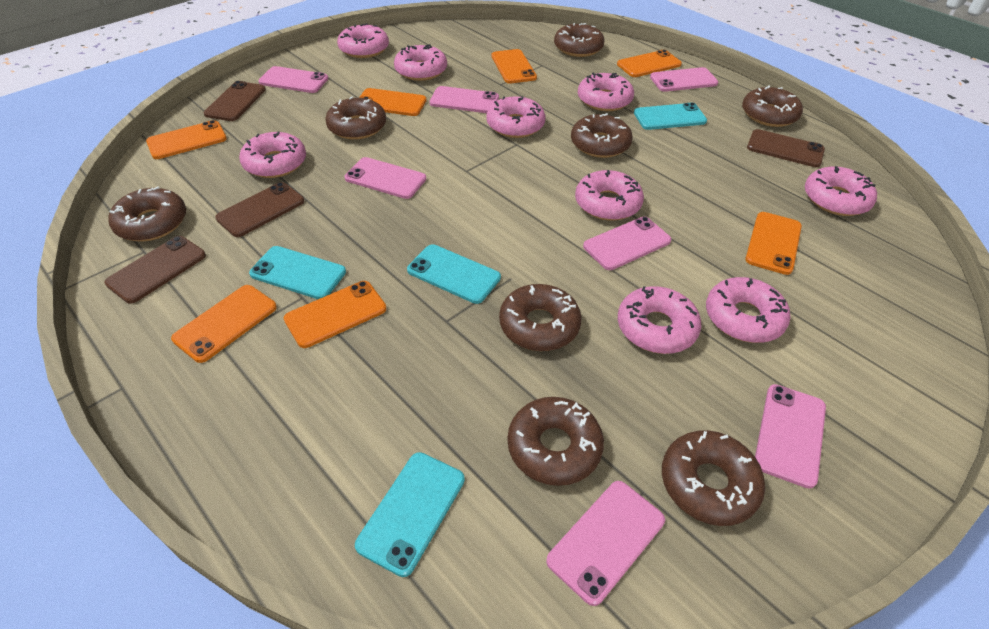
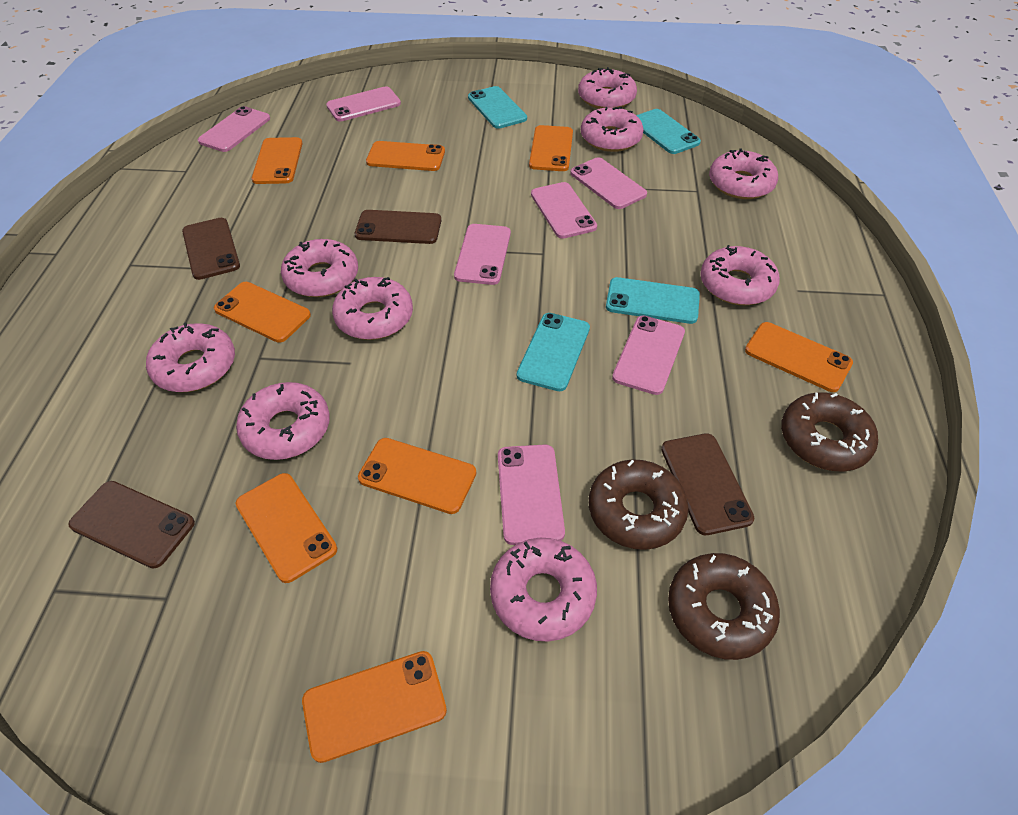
brown donut: 8 -> 3
orange phone: 7 -> 8

